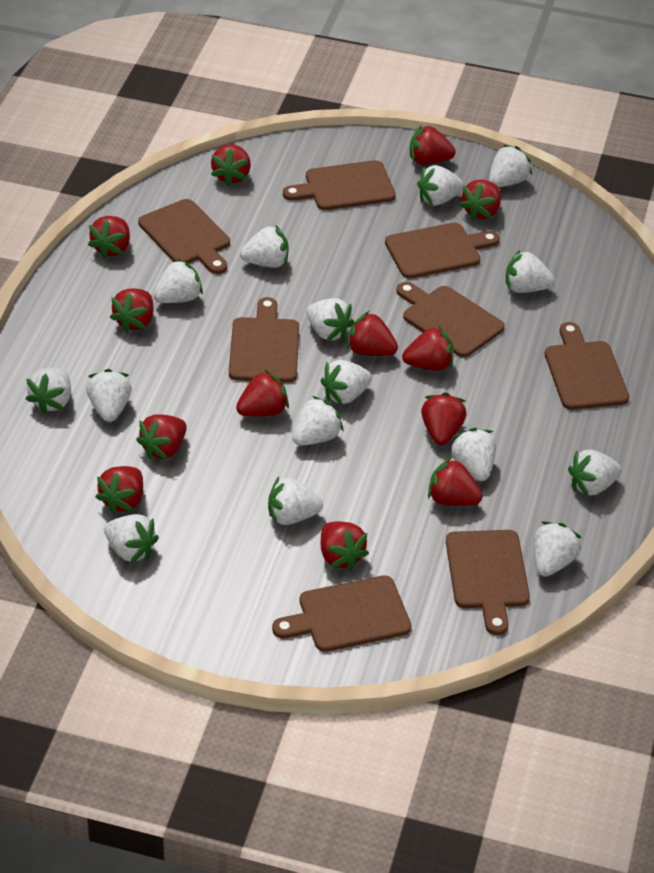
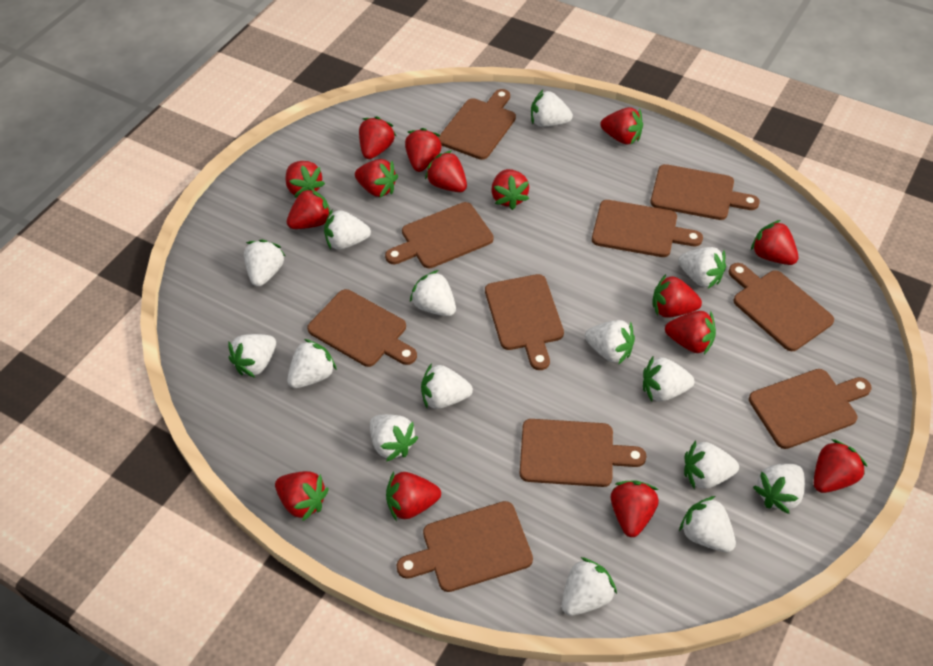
brown cutting board: 8 -> 10
red strawberry: 13 -> 15

